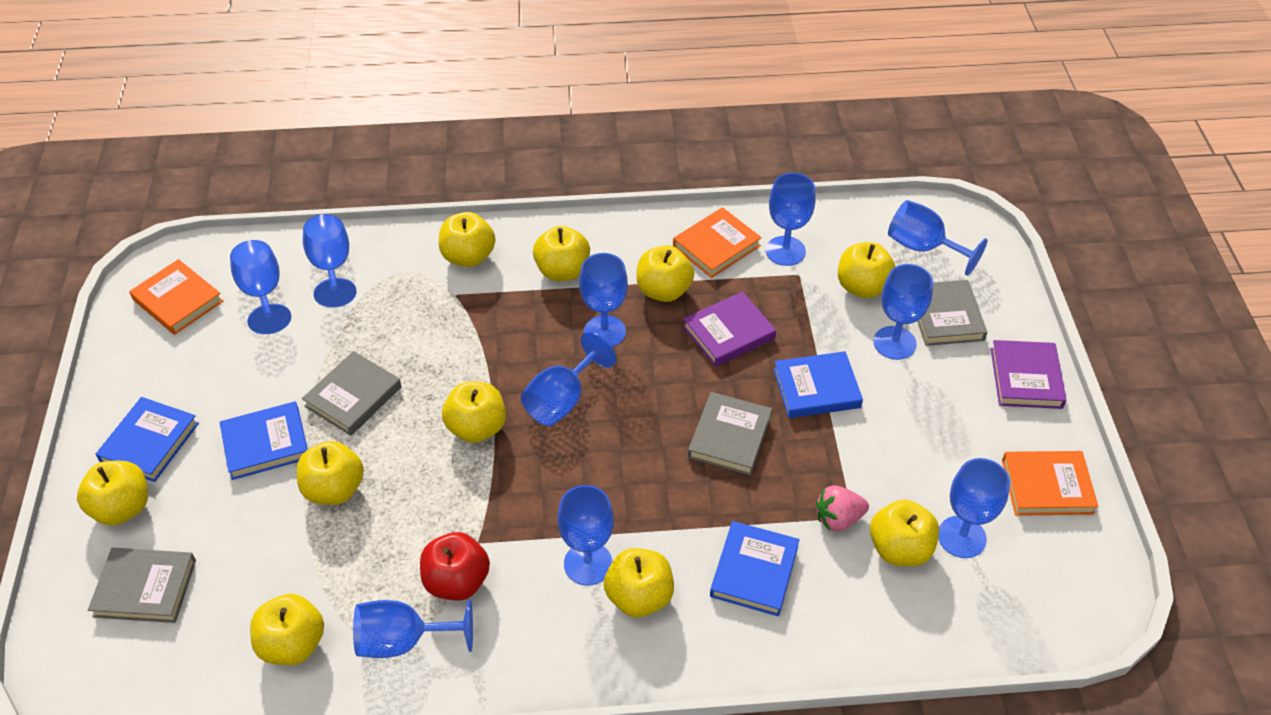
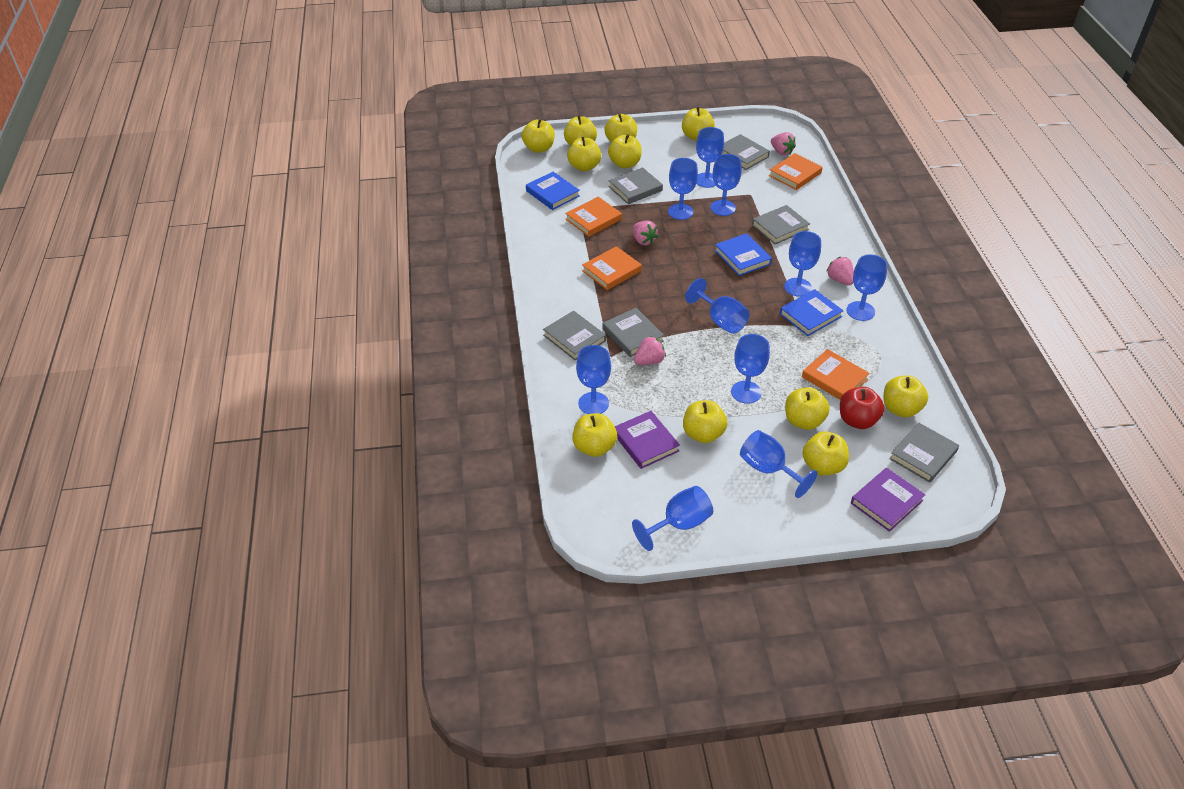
blue book: 4 -> 3
grey book: 4 -> 6
orange book: 3 -> 4
pink strawberry: 1 -> 4
yellow apple: 10 -> 11

